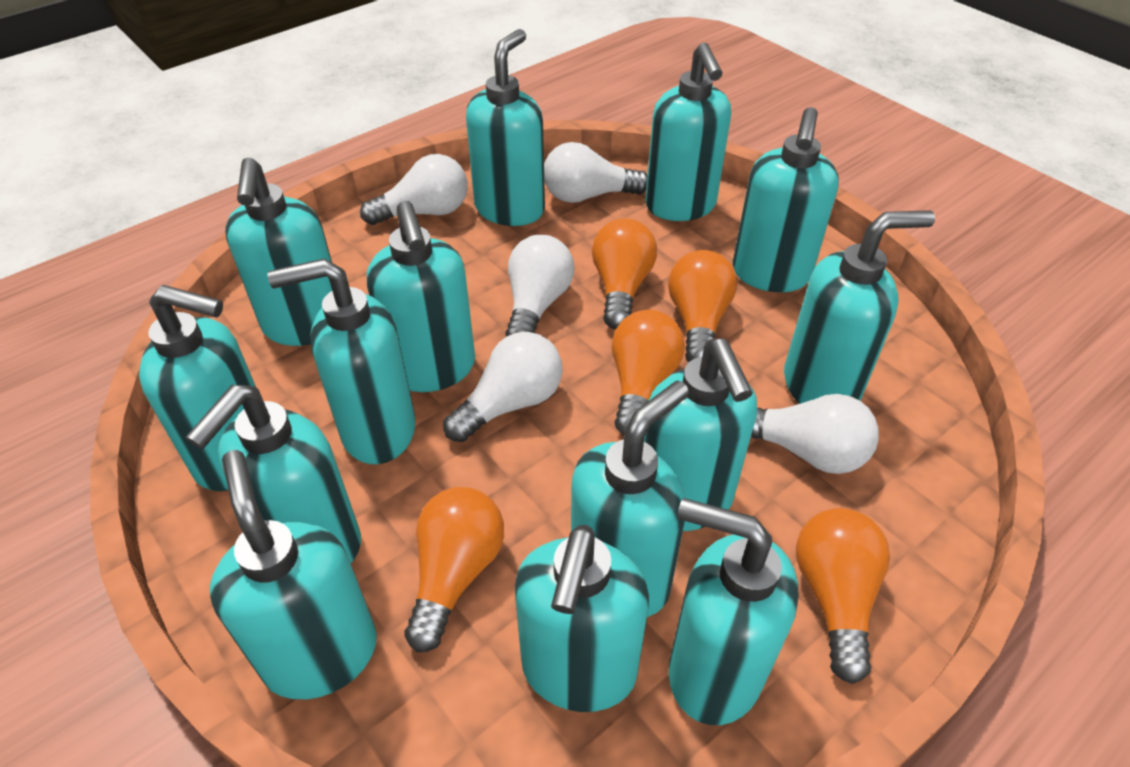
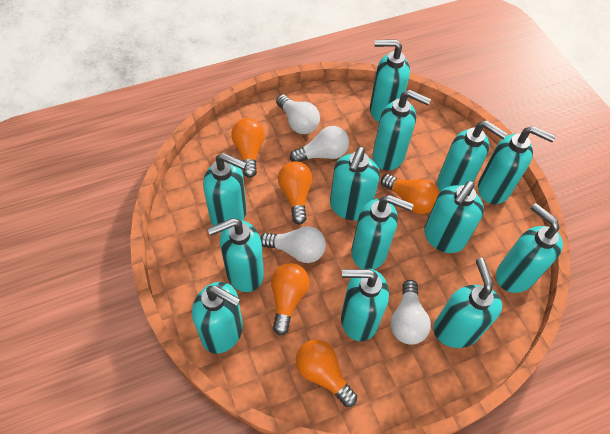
turquoise soap dispenser: 14 -> 13
white light bulb: 5 -> 4

